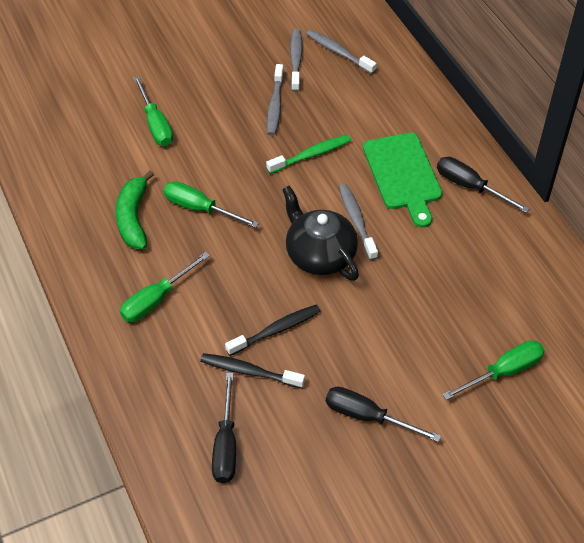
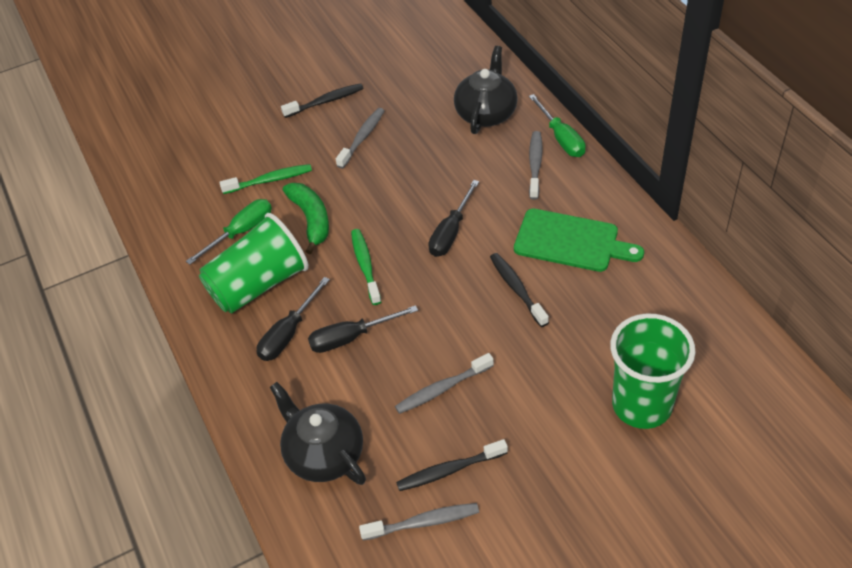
black teapot: 1 -> 2
black toothbrush: 2 -> 3
green cup: 0 -> 2
green screwdriver: 4 -> 2
green toothbrush: 1 -> 2

